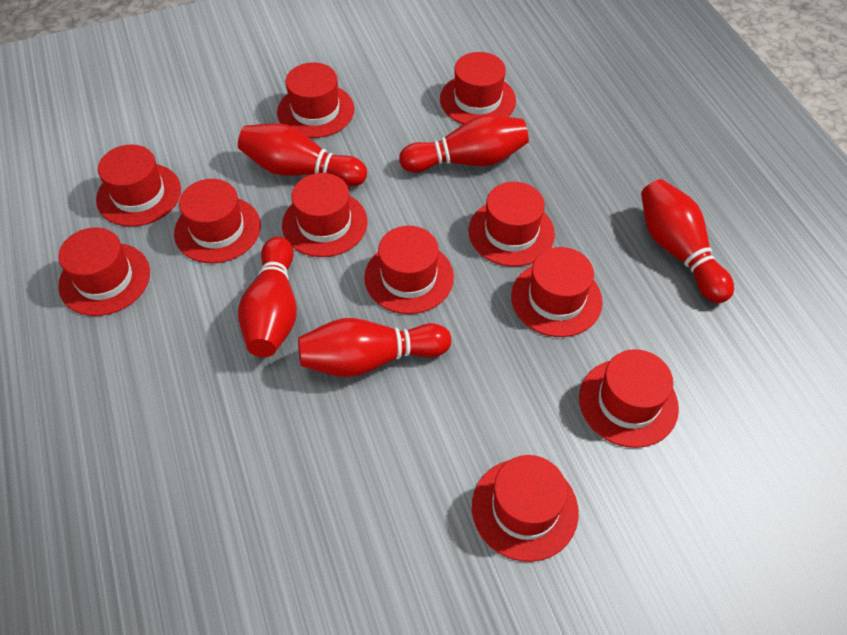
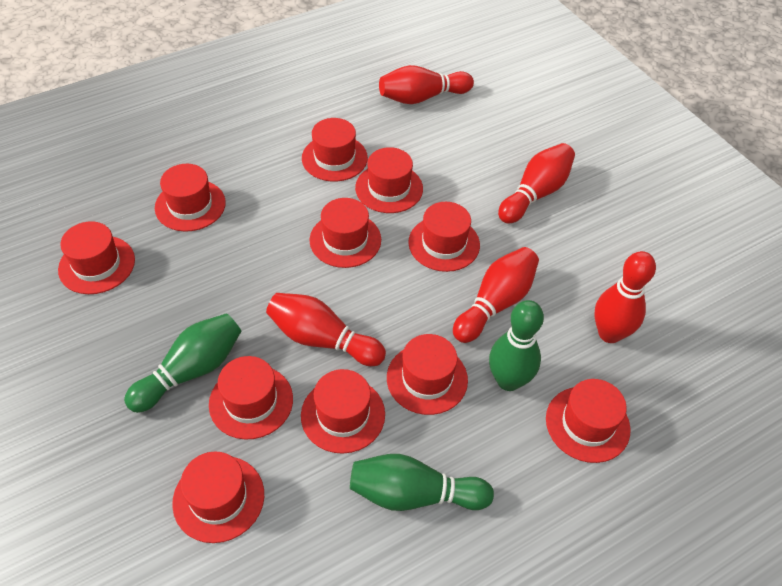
green bowling pin: 0 -> 3

